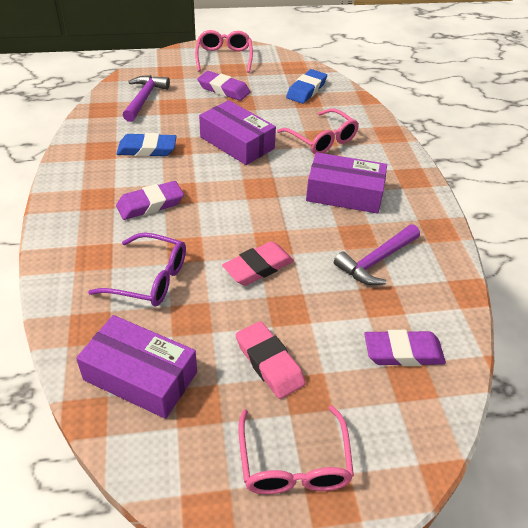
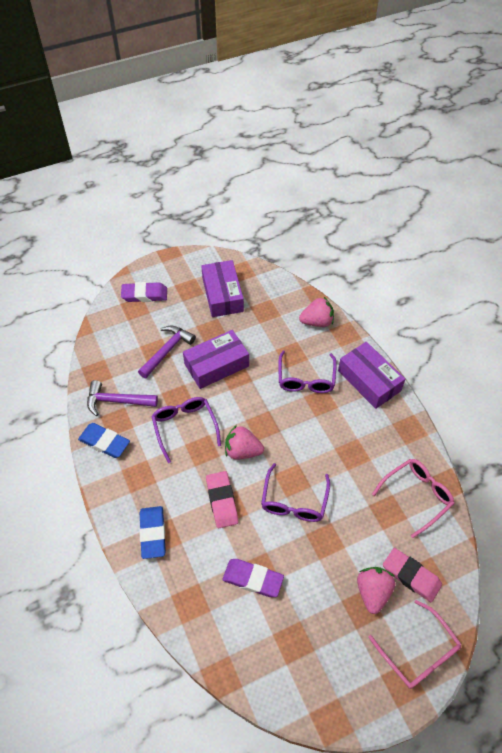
pink glasses: 3 -> 2
pink strawberry: 0 -> 3
purple eraser: 3 -> 2
purple glasses: 1 -> 3

